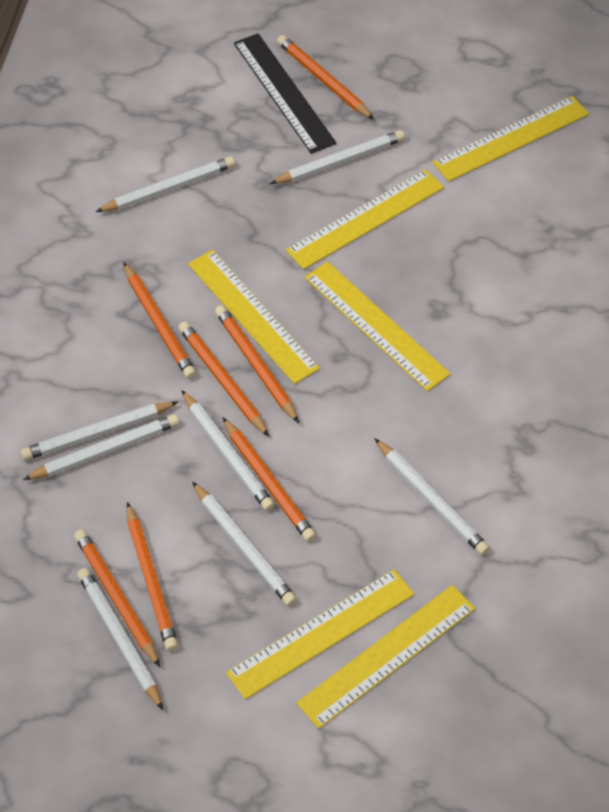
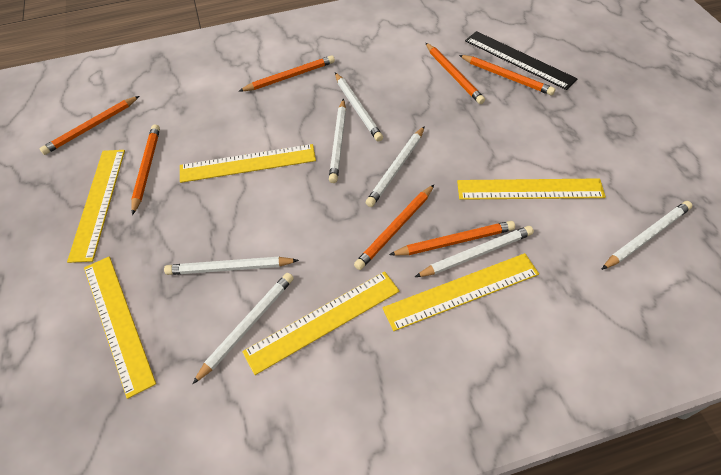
white pencil: 8 -> 7

